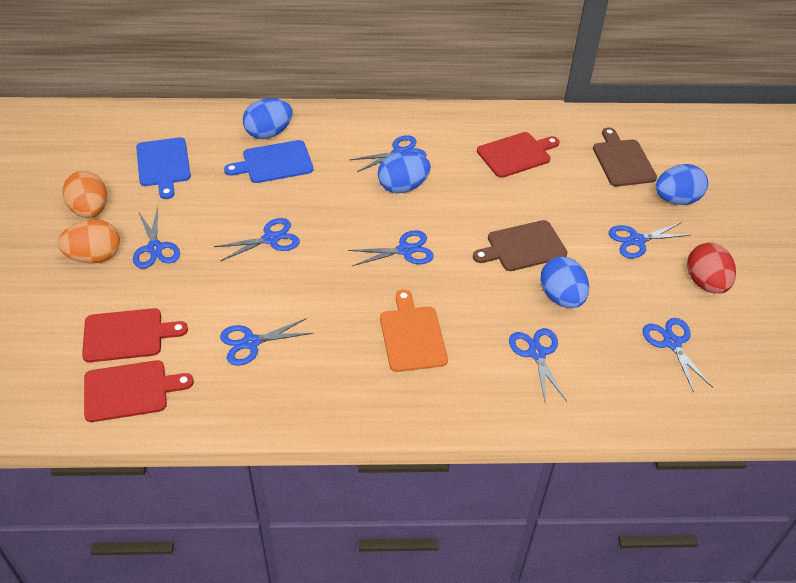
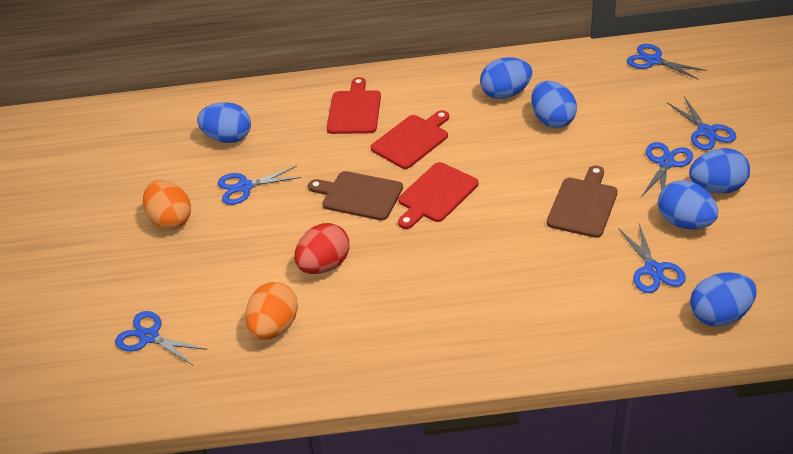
blue cutting board: 2 -> 0
blue egg: 4 -> 6
blue scissors: 8 -> 6
orange cutting board: 1 -> 0

